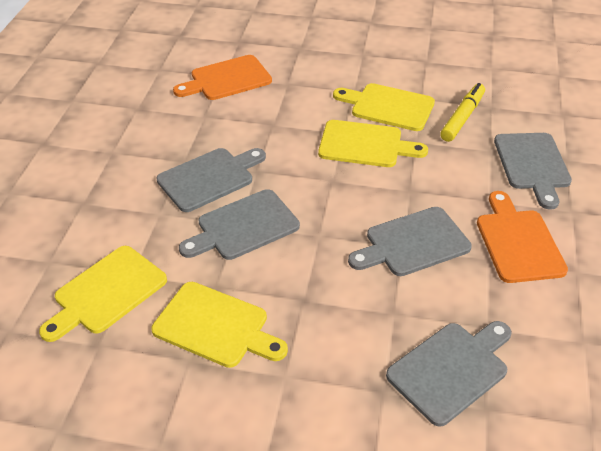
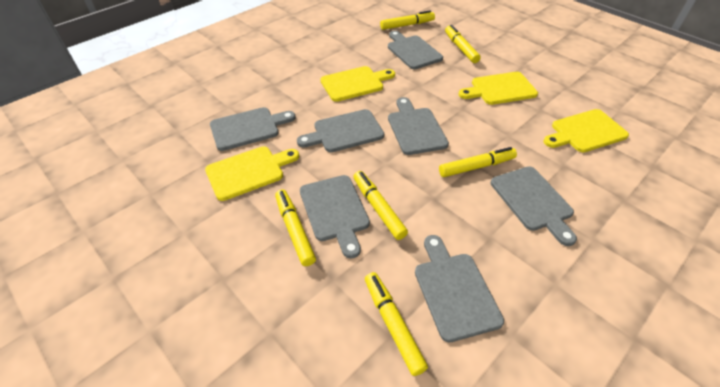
grey cutting board: 5 -> 7
orange cutting board: 2 -> 0
yellow marker: 1 -> 6

